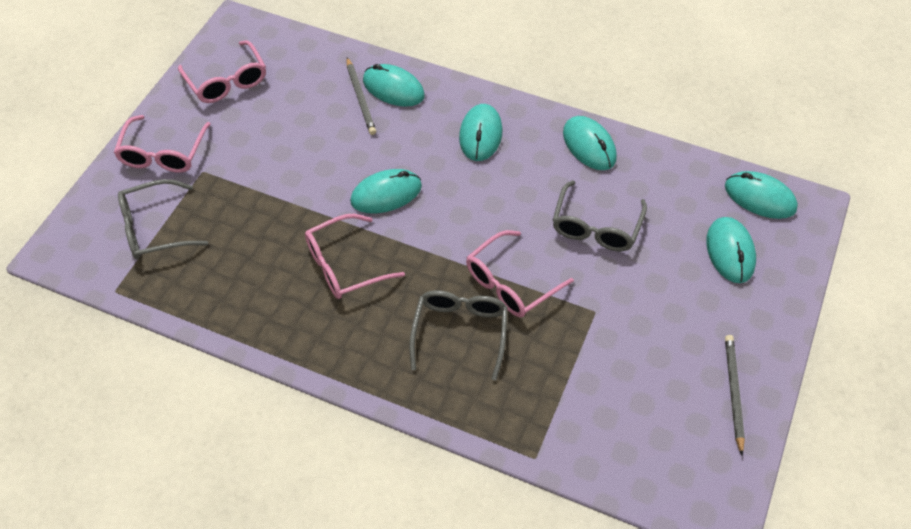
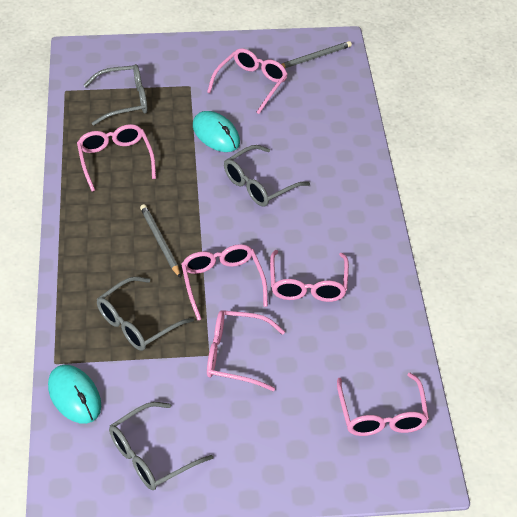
grey glasses: 3 -> 4
pink glasses: 4 -> 6
turquoise mouse: 6 -> 2

